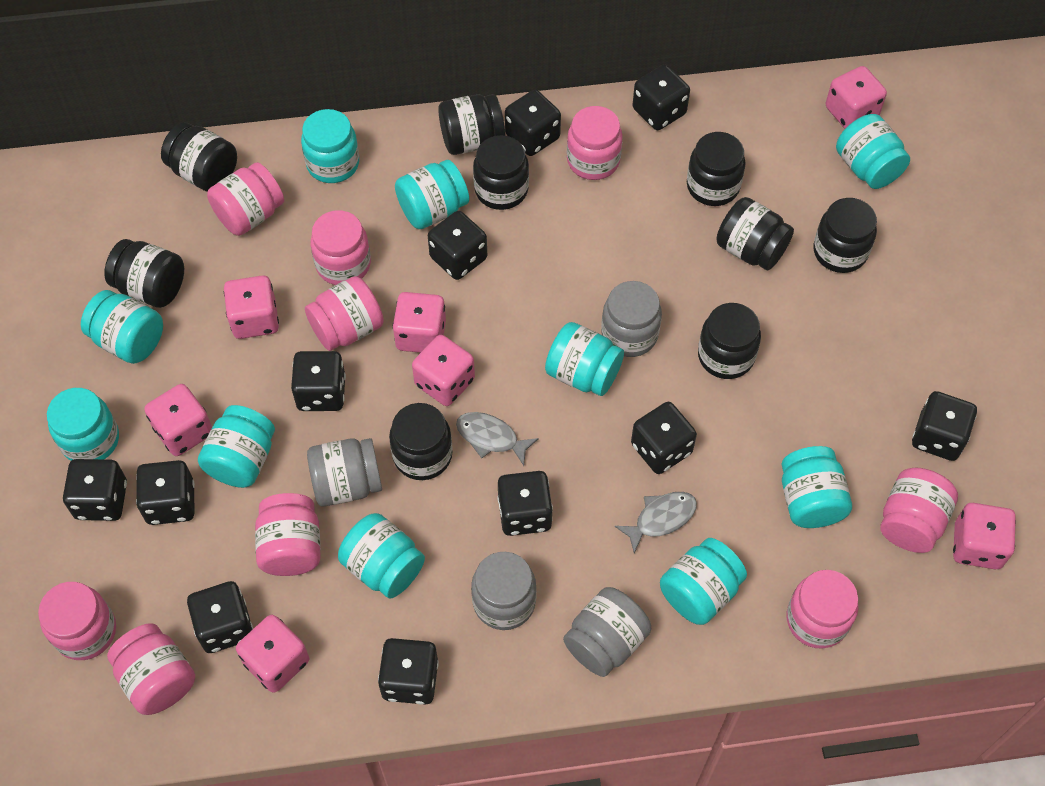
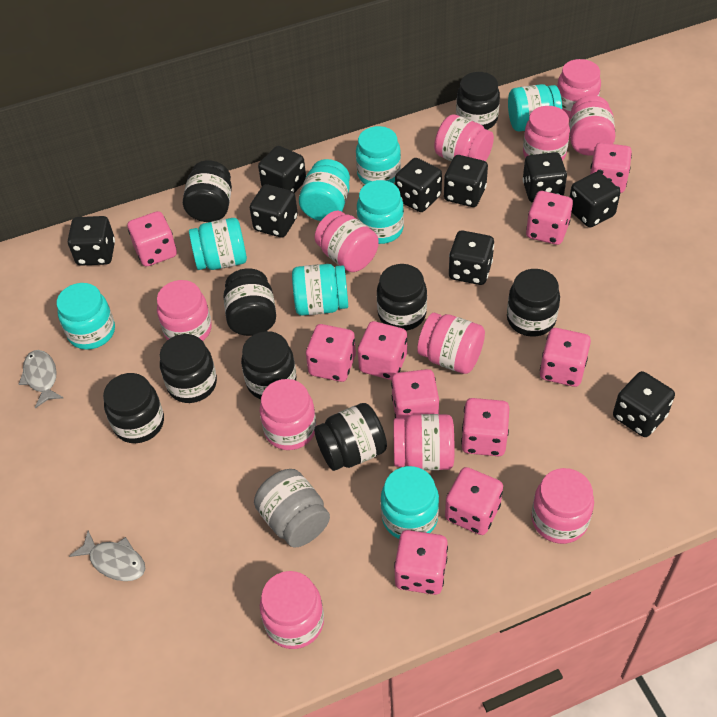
black dice: 11 -> 9
grey jar: 4 -> 1
pink dice: 7 -> 10
pink jar: 9 -> 11
turquoise jar: 10 -> 8

